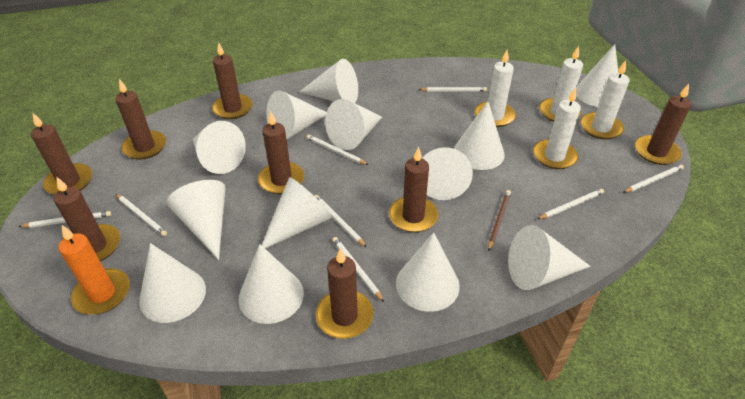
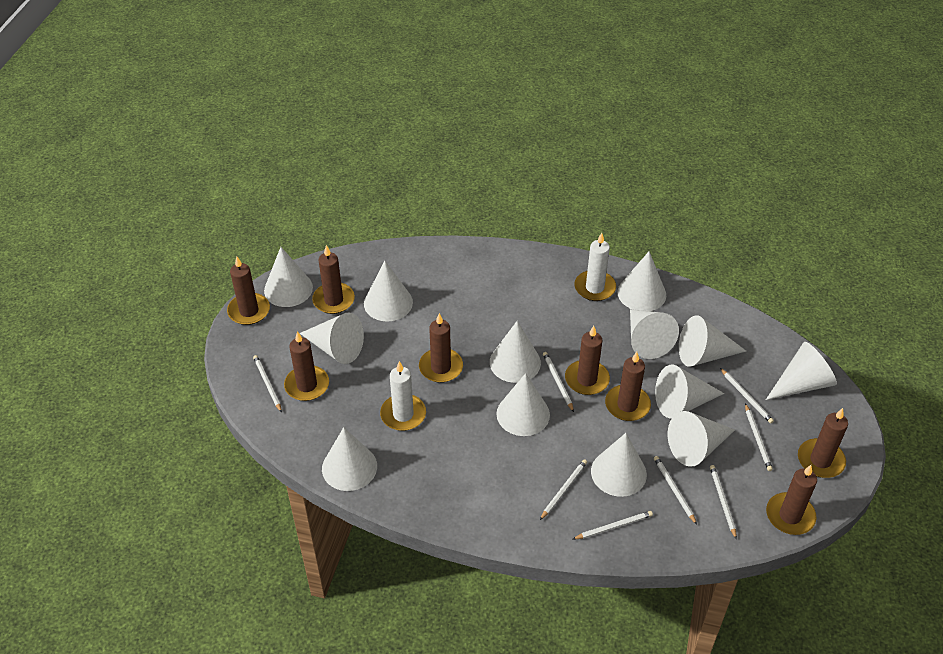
brown pencil: 1 -> 0
orange candle: 1 -> 0
white candle: 4 -> 2

